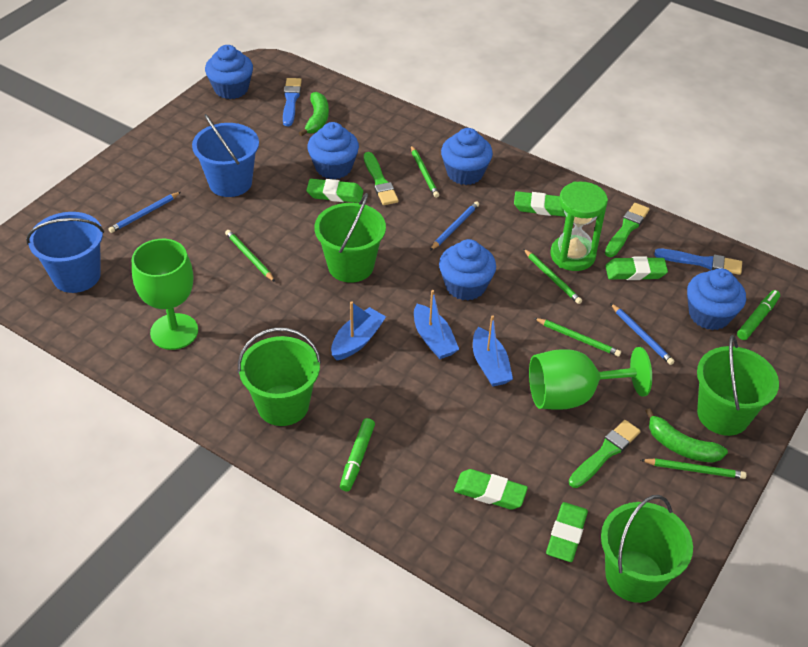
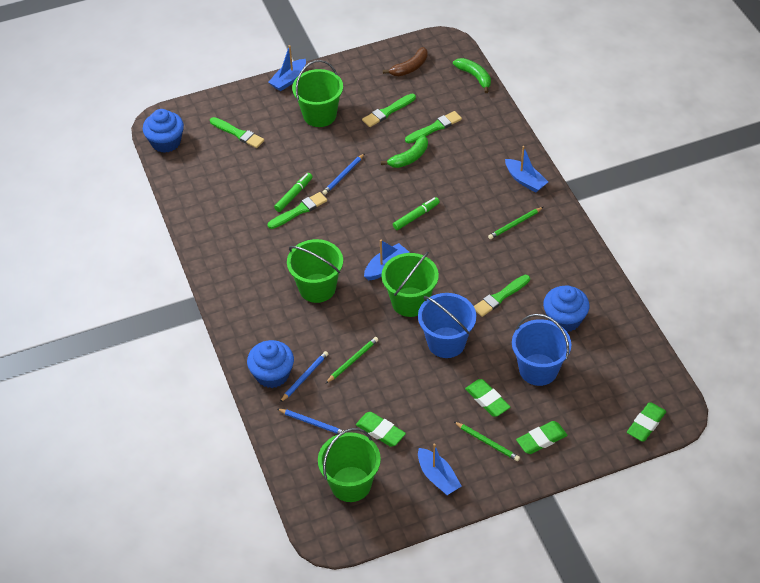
blue boat: 3 -> 4
blue brush: 2 -> 0
blue cupcake: 5 -> 3
brown banana: 0 -> 1
green brush: 3 -> 5
green eraser: 5 -> 4
green goblet: 2 -> 0
green hourglass: 1 -> 0
green pencil: 5 -> 3

